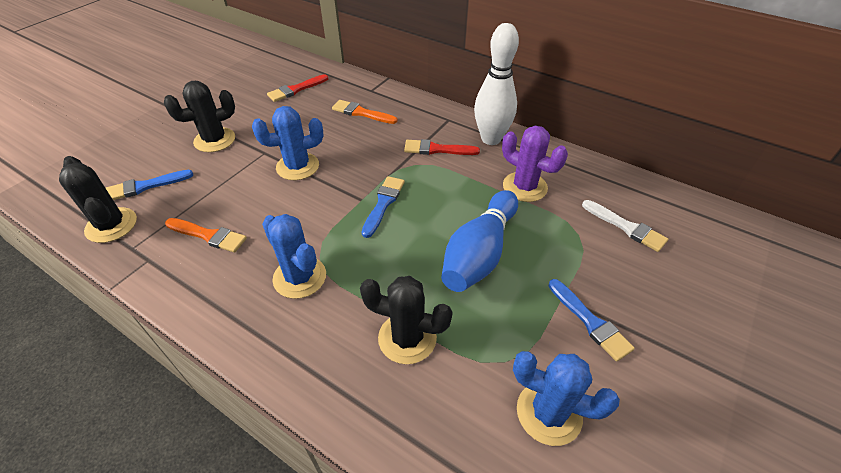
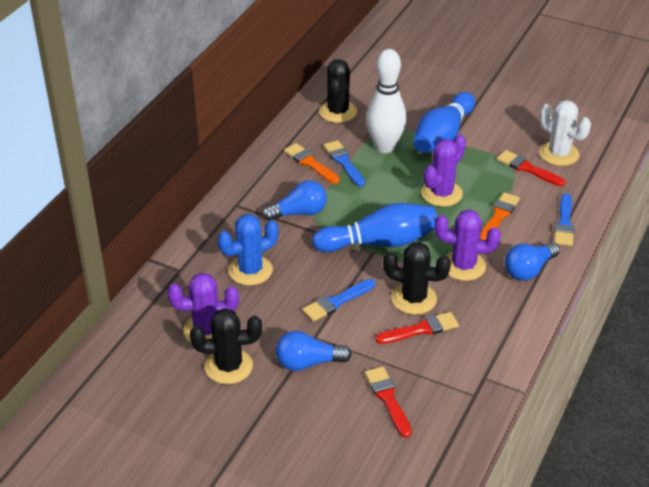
blue bowling pin: 1 -> 2
blue cactus: 3 -> 1
blue light bulb: 0 -> 3
purple cactus: 1 -> 3
red brush: 2 -> 3
white brush: 1 -> 0
white cactus: 0 -> 1

